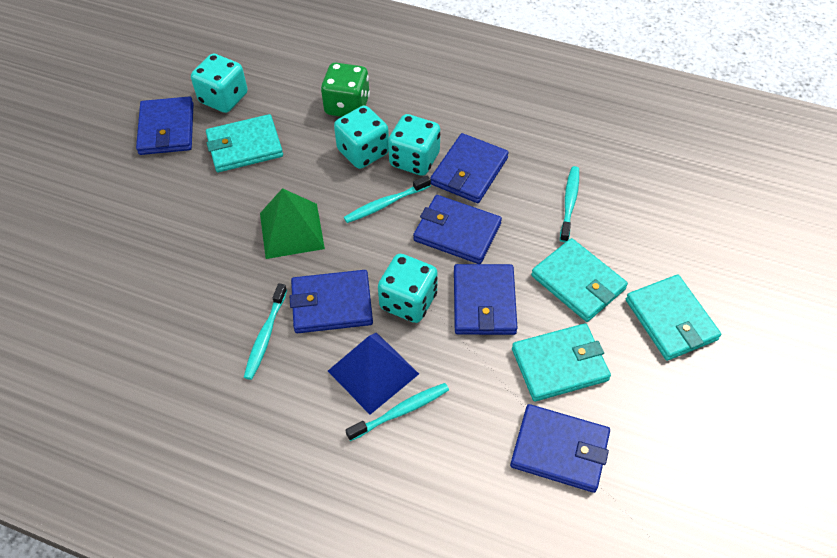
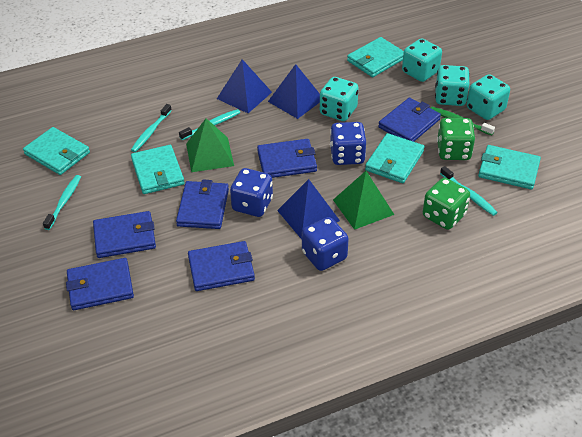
blue dice: 0 -> 3
blue pyramid: 1 -> 3
green dice: 1 -> 2
green pyramid: 1 -> 2
green toothbrush: 0 -> 1
turquoise wallet: 4 -> 5

